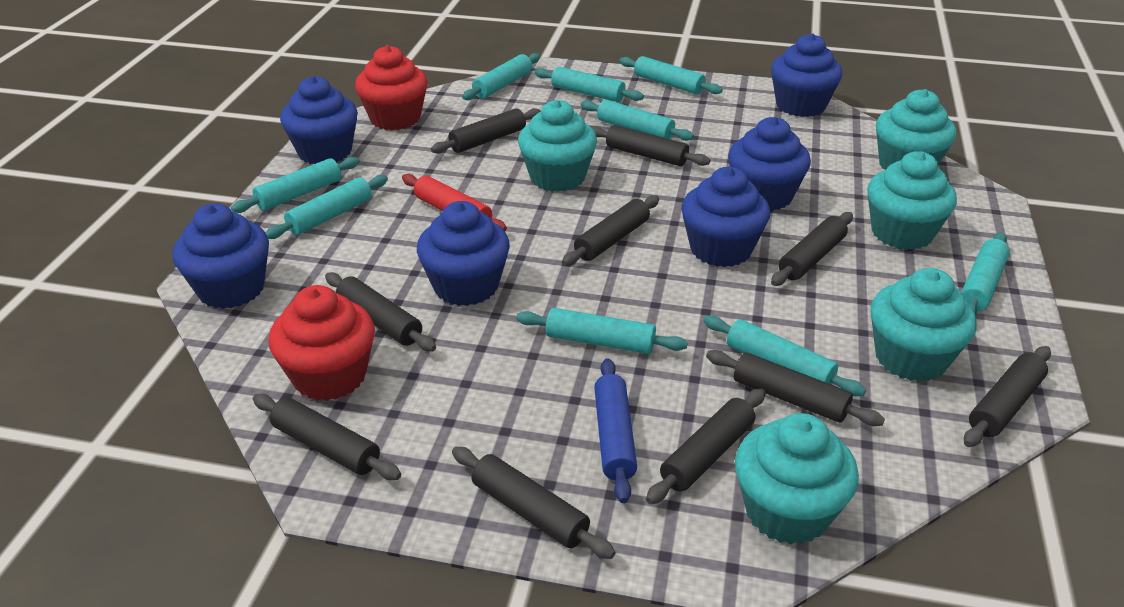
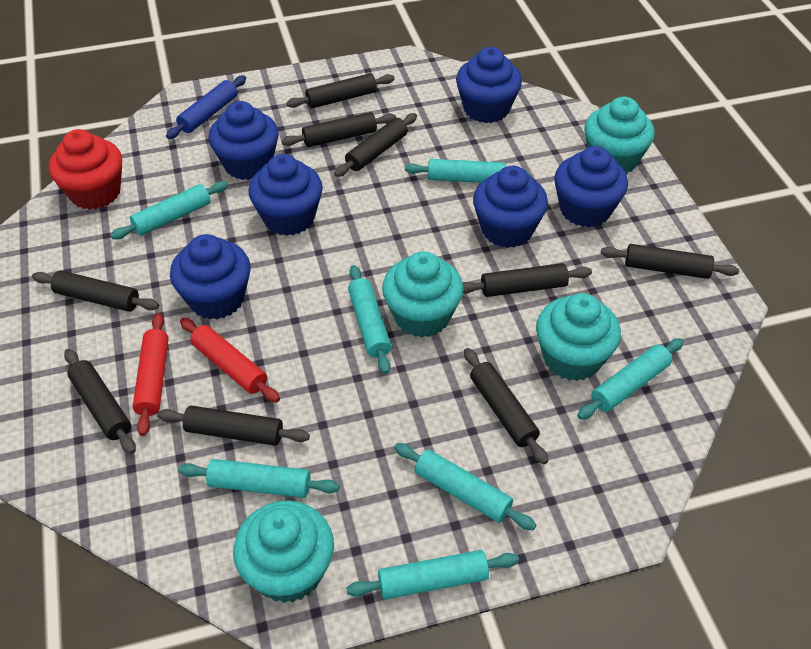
black rolling pin: 10 -> 9
red cupcake: 2 -> 1
red rolling pin: 1 -> 2
turquoise cupcake: 5 -> 4
turquoise rolling pin: 9 -> 7

